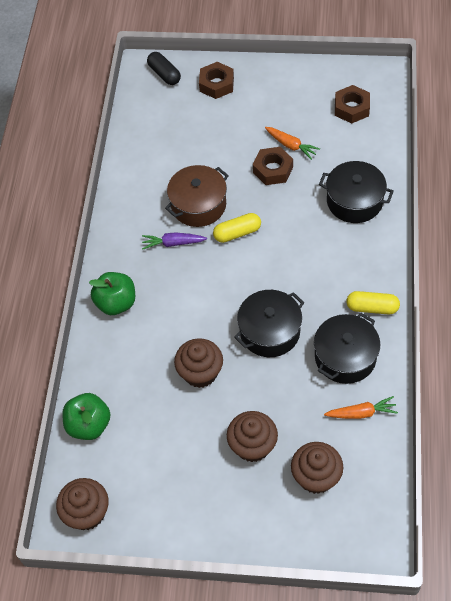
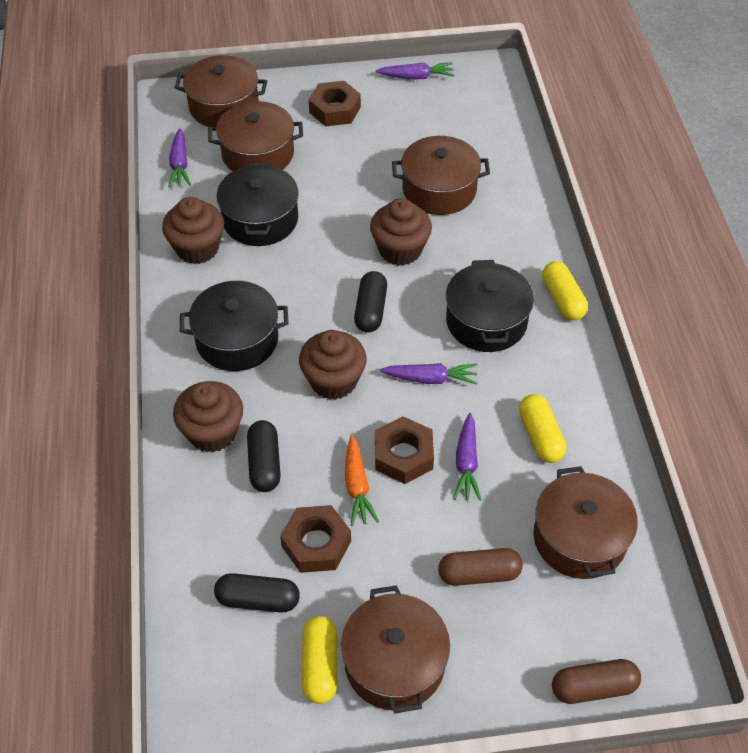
black capsule: 1 -> 3
brown capsule: 0 -> 2
brown pot: 1 -> 5
green apple: 2 -> 0
orange carrot: 2 -> 1
purple carrot: 1 -> 4
yellow capsule: 2 -> 3

